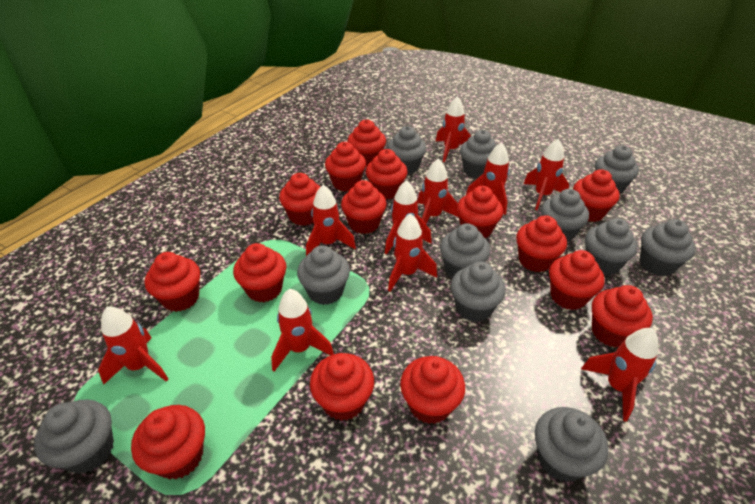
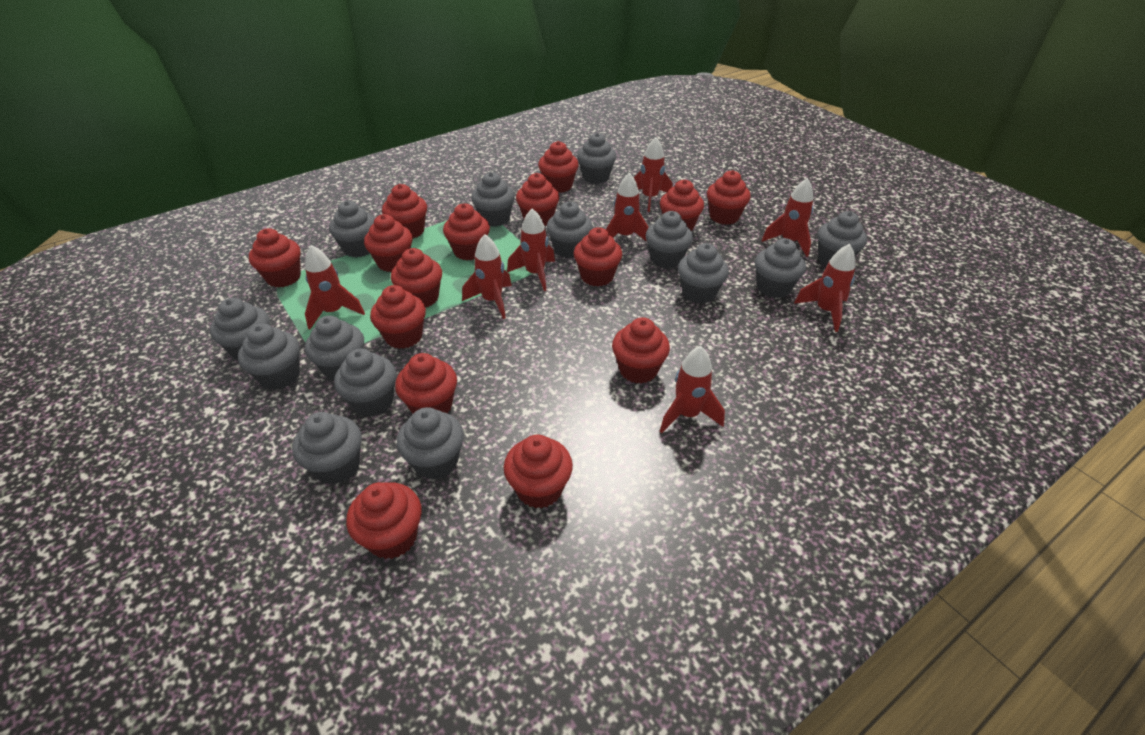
grey cupcake: 11 -> 14
red rocket: 10 -> 8

